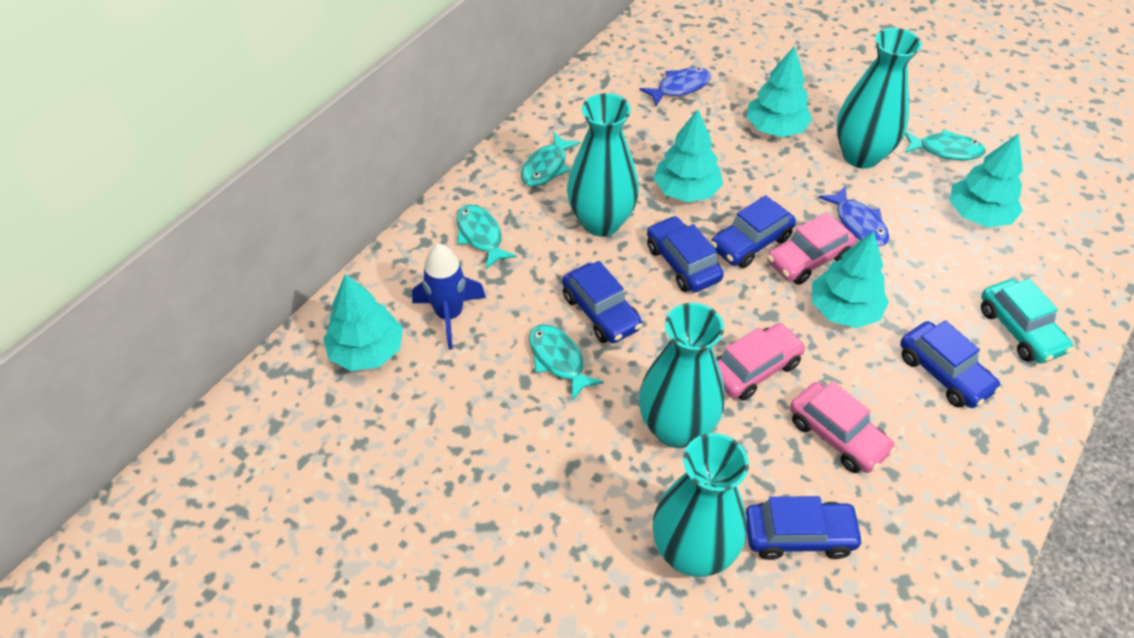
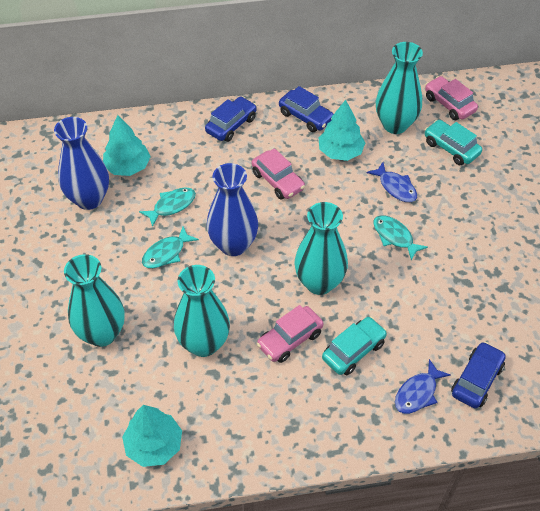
blue car: 5 -> 3
blue rocket: 1 -> 0
blue vase: 0 -> 2
turquoise car: 1 -> 2
turquoise fish: 4 -> 3
turquoise tree: 5 -> 3

